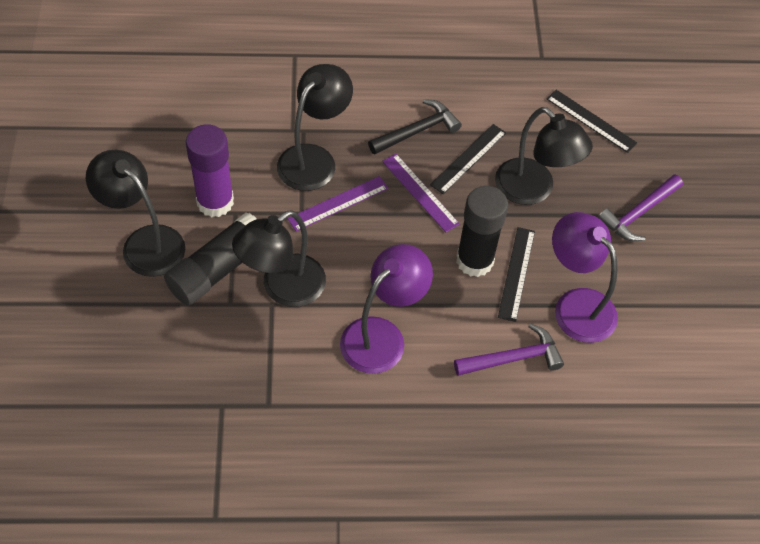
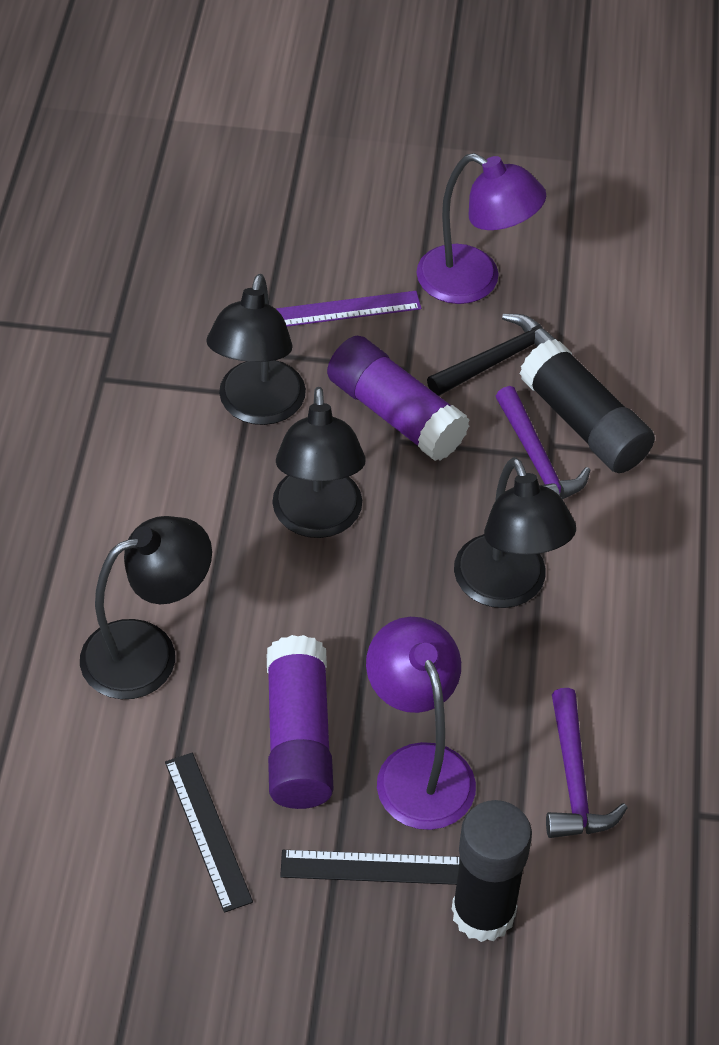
black ruler: 3 -> 2
purple glue stick: 1 -> 2
purple ruler: 2 -> 1

